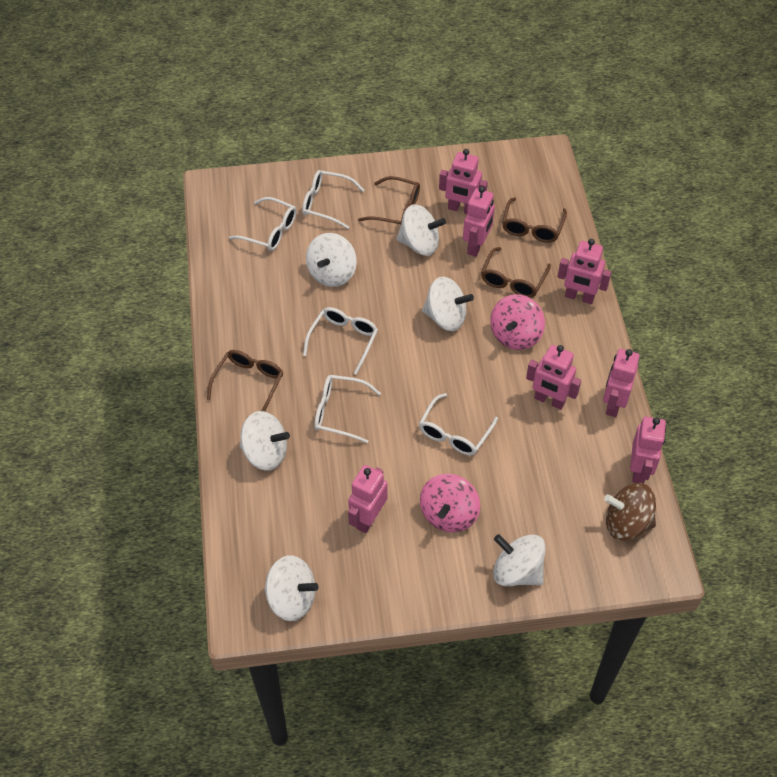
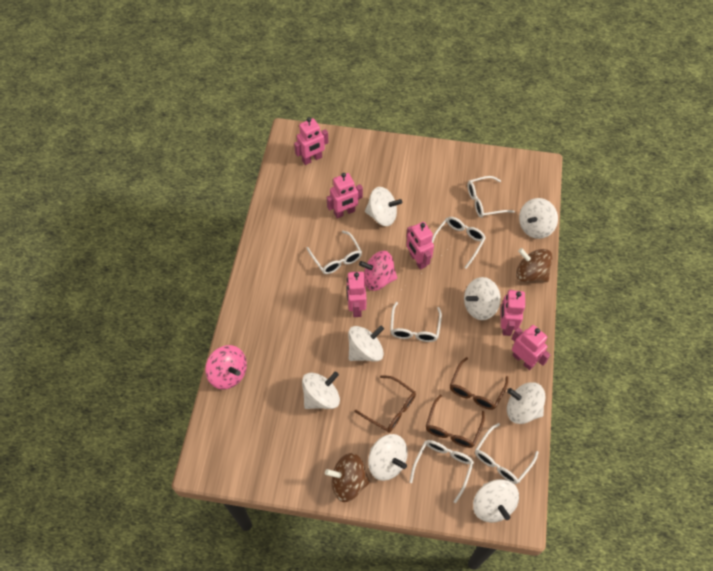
brown glasses: 4 -> 3
brown spinning top: 1 -> 2
pink robot: 7 -> 6
white glasses: 5 -> 6
white spinning top: 6 -> 8

